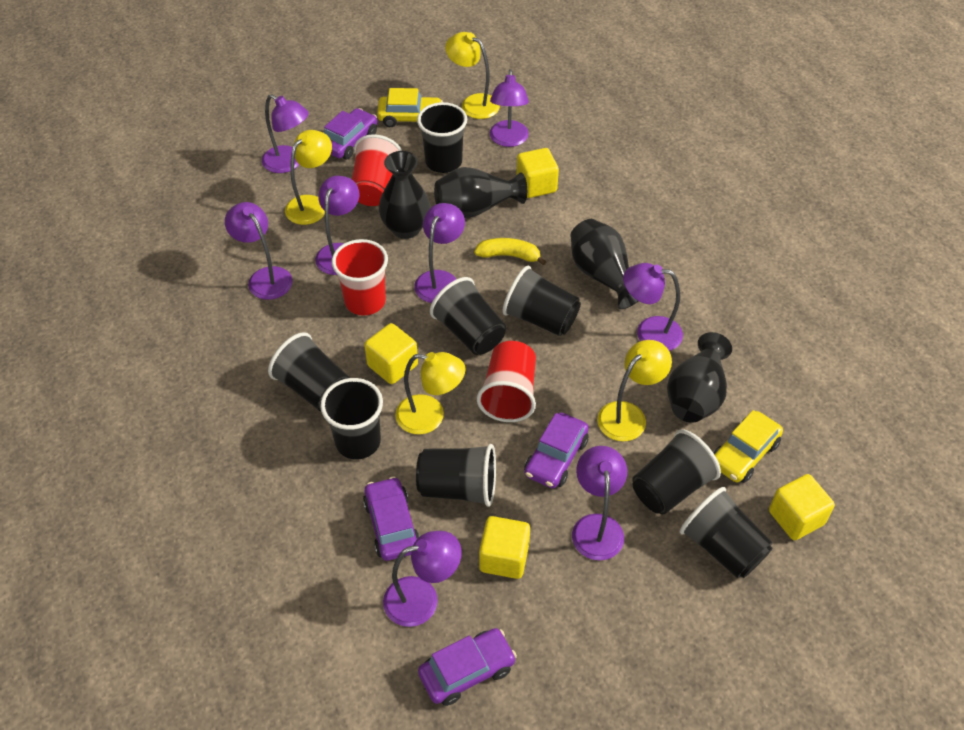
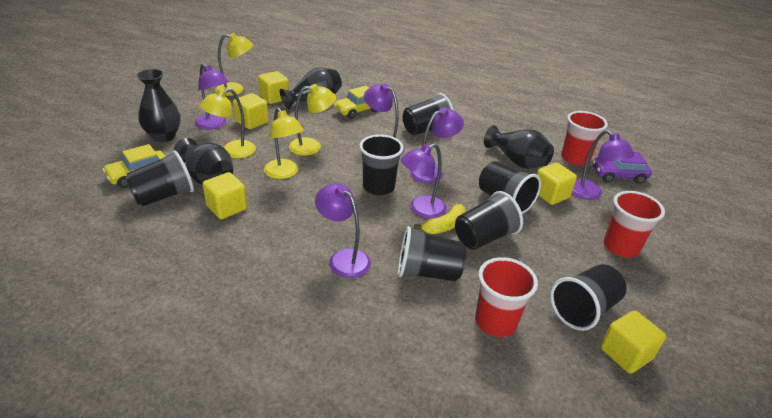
black cup: 8 -> 7
purple car: 4 -> 1
purple lamp: 8 -> 6
yellow cube: 4 -> 5

